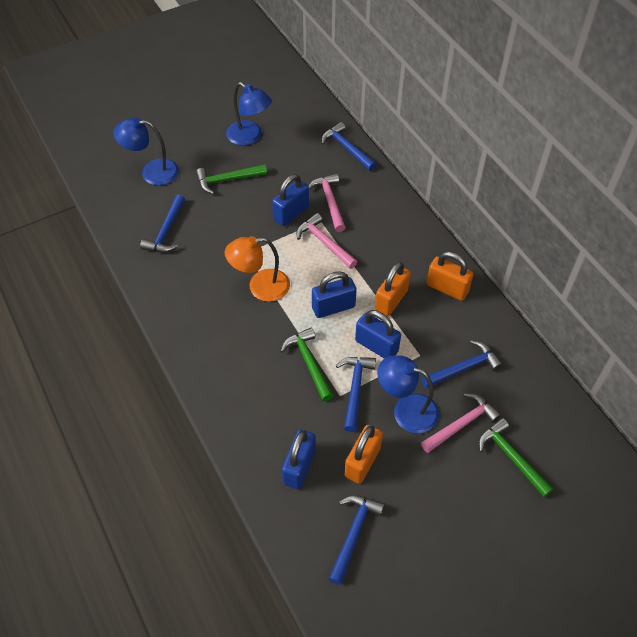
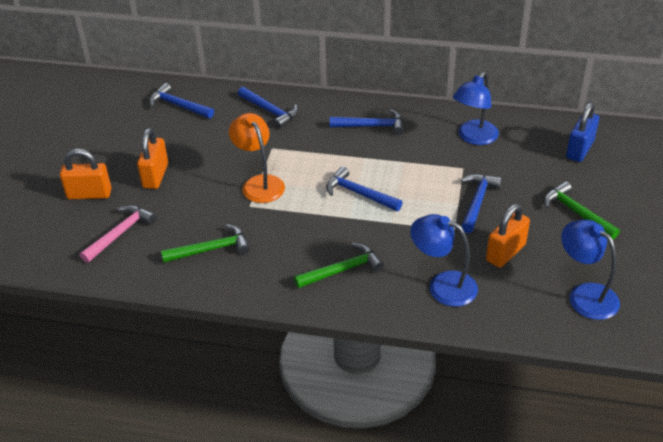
blue padlock: 4 -> 1
pink hammer: 3 -> 1

